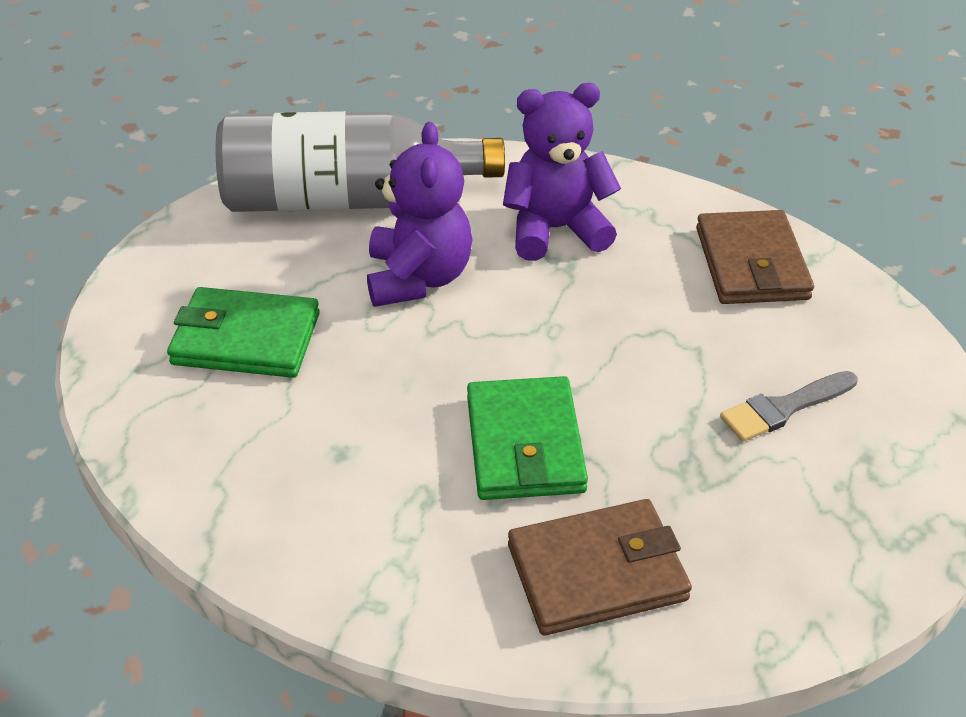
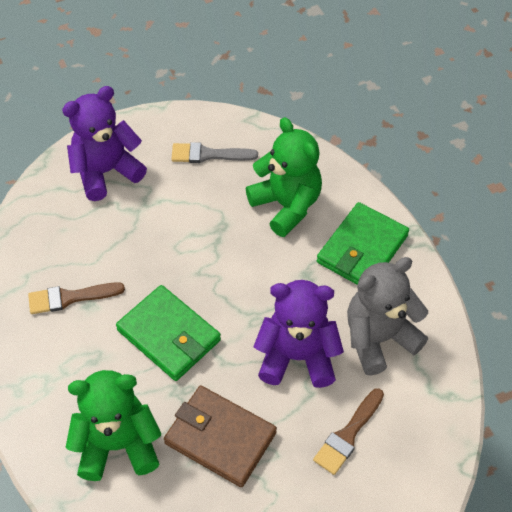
brown brush: 0 -> 2
brown wallet: 2 -> 1
green teddy bear: 0 -> 2
grey bottle: 1 -> 0
grey teddy bear: 0 -> 1

